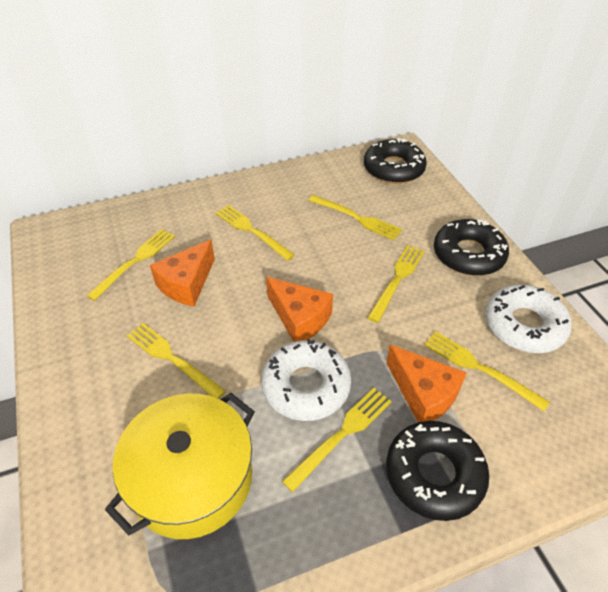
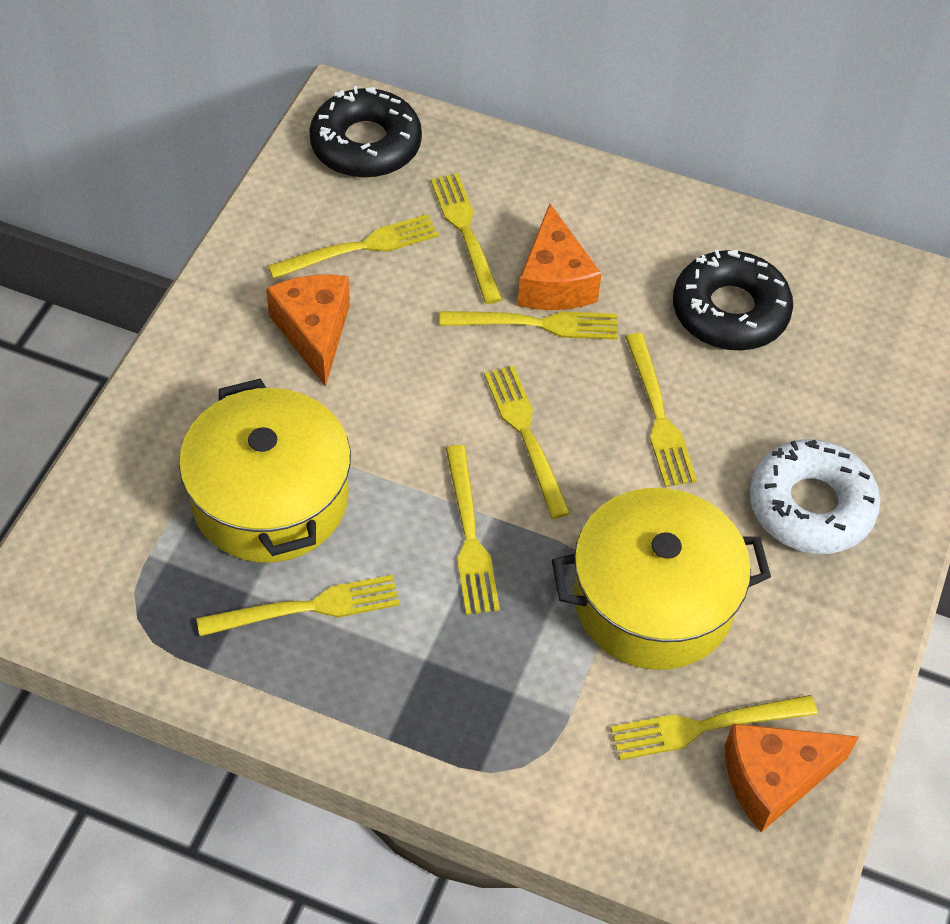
black donut: 3 -> 2
white donut: 2 -> 1
yellow fork: 7 -> 8
yellow pot: 1 -> 2

